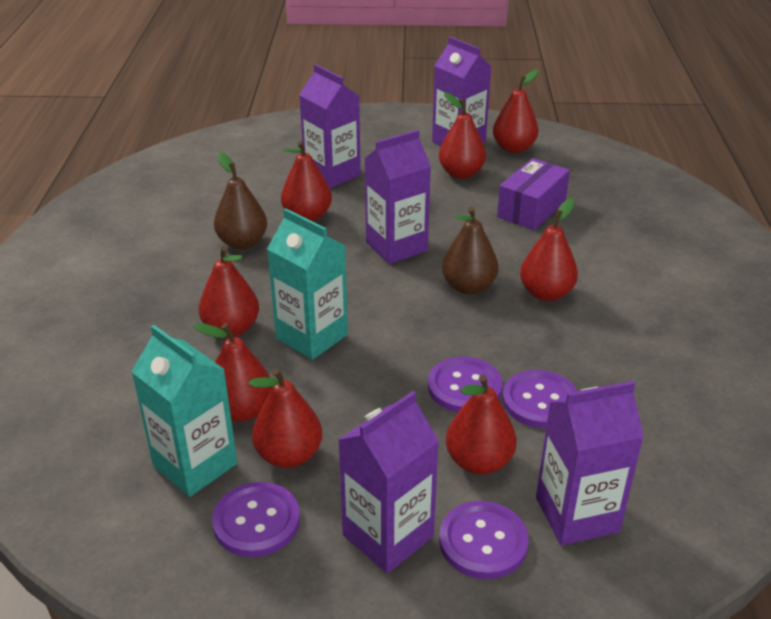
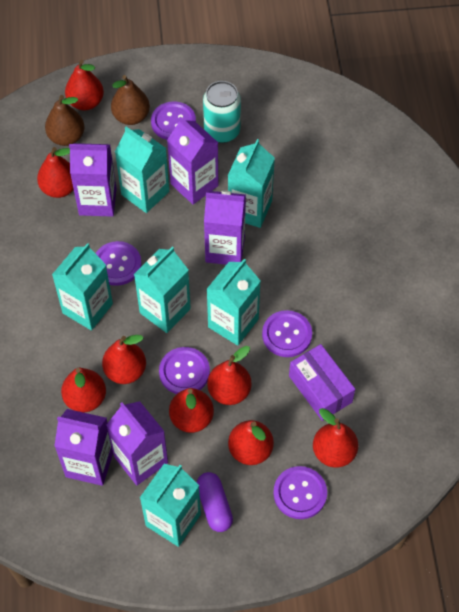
purple button: 4 -> 5
purple capsule: 0 -> 1
turquoise can: 0 -> 1
turquoise carton: 2 -> 6

